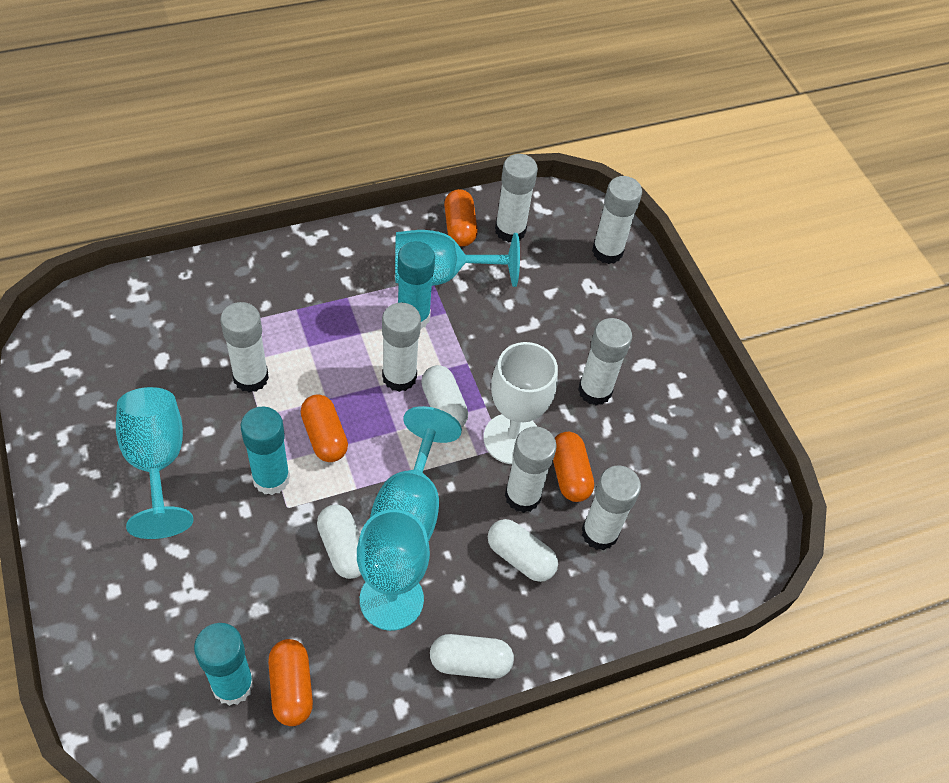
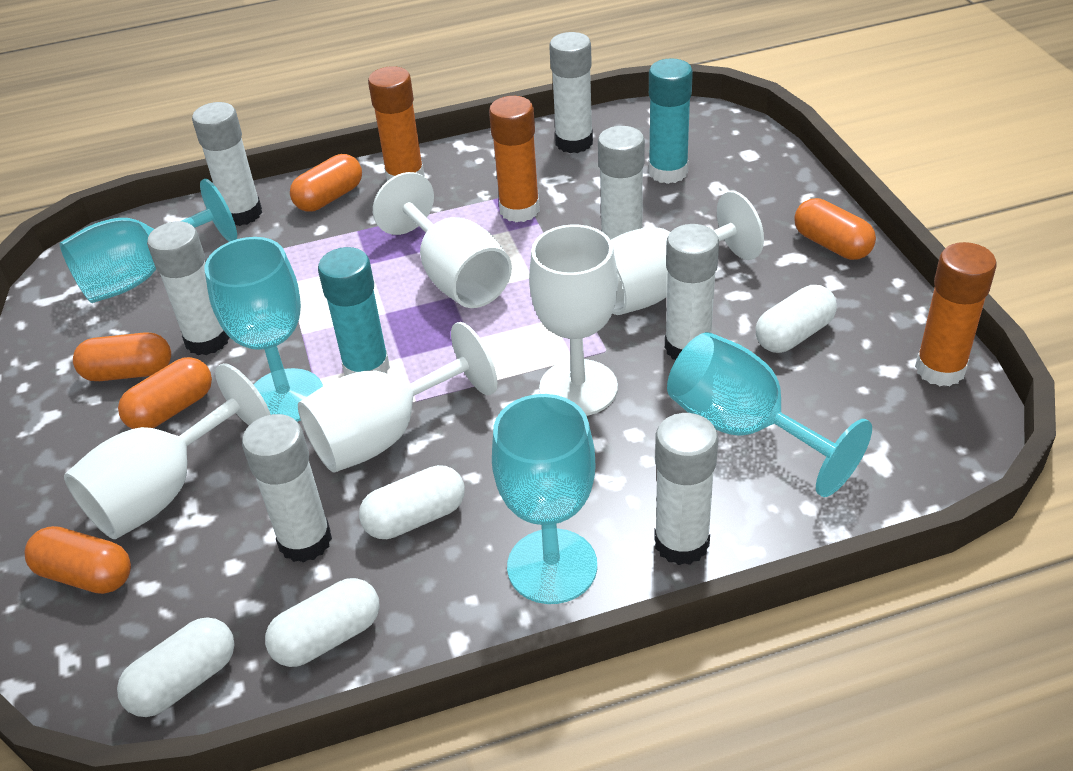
orange capsule: 4 -> 5
orange glue stick: 0 -> 3
turquoise glue stick: 3 -> 2
white goblet: 1 -> 5

